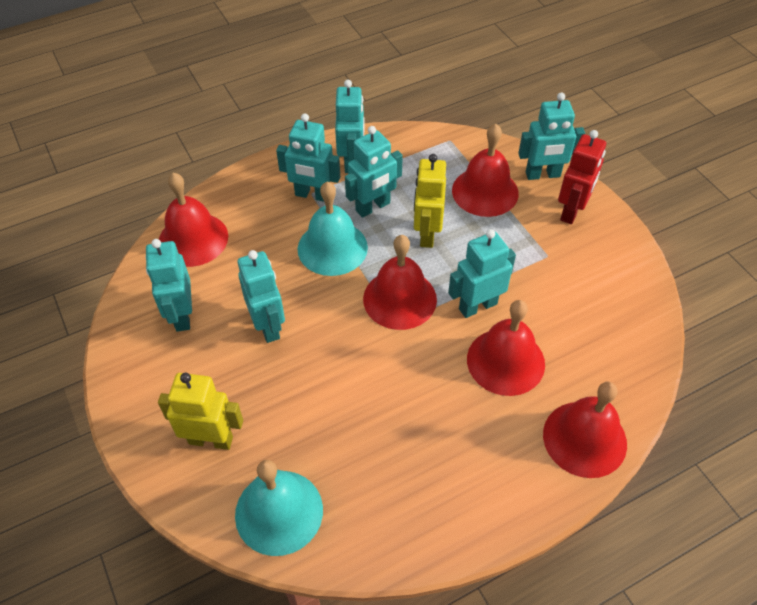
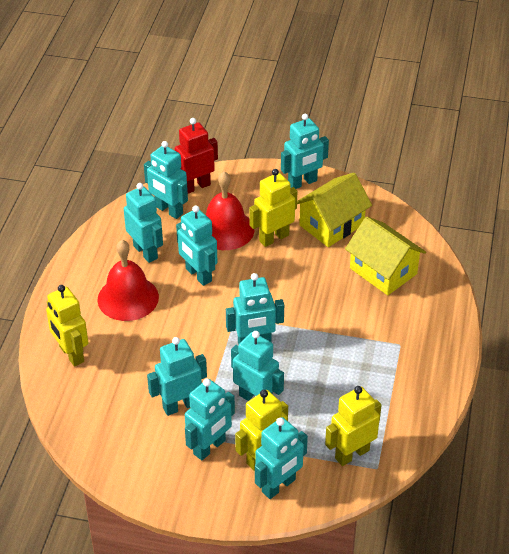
red bell: 5 -> 2
turquoise bell: 2 -> 0
turquoise robot: 7 -> 9
yellow house: 0 -> 2
yellow robot: 2 -> 4

